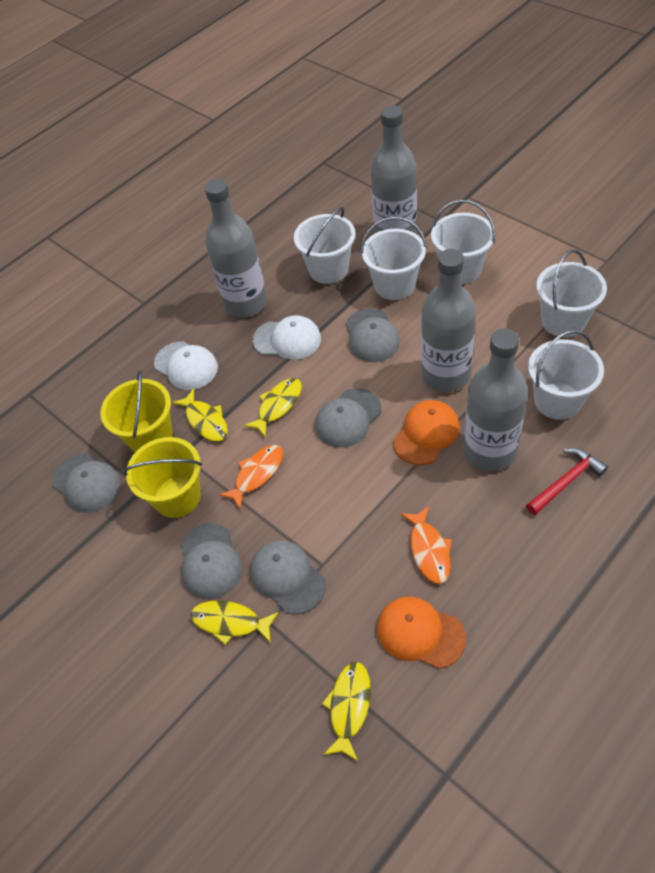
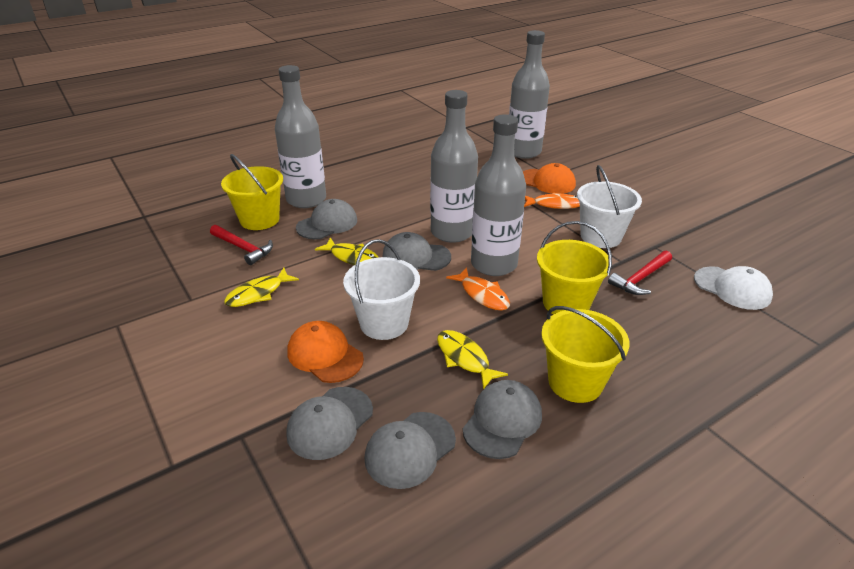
red hammer: 1 -> 2
white bucket: 5 -> 2
white cap: 2 -> 1
yellow bucket: 2 -> 3
yellow fish: 4 -> 3

